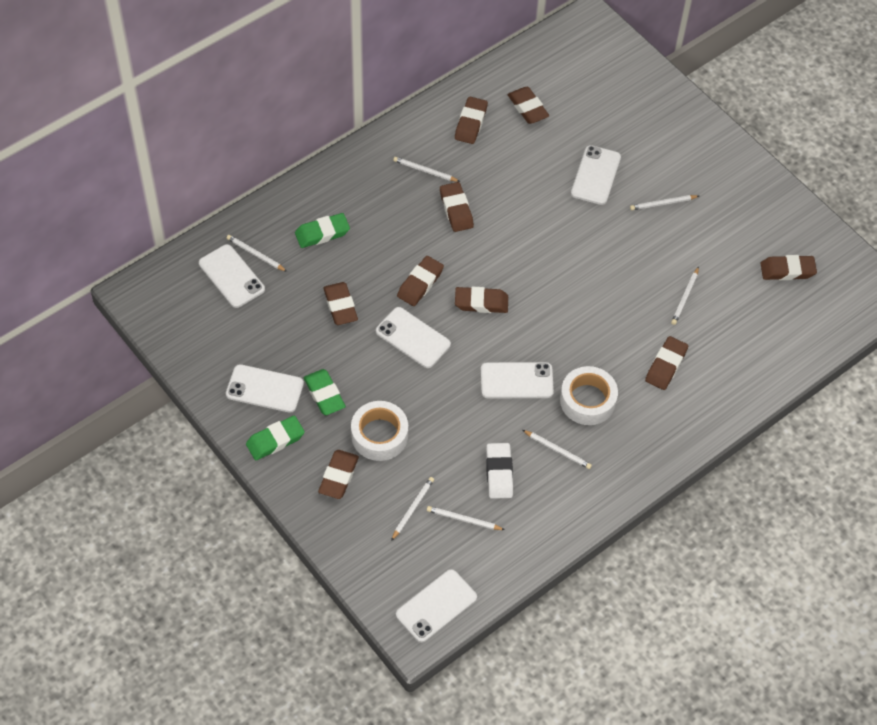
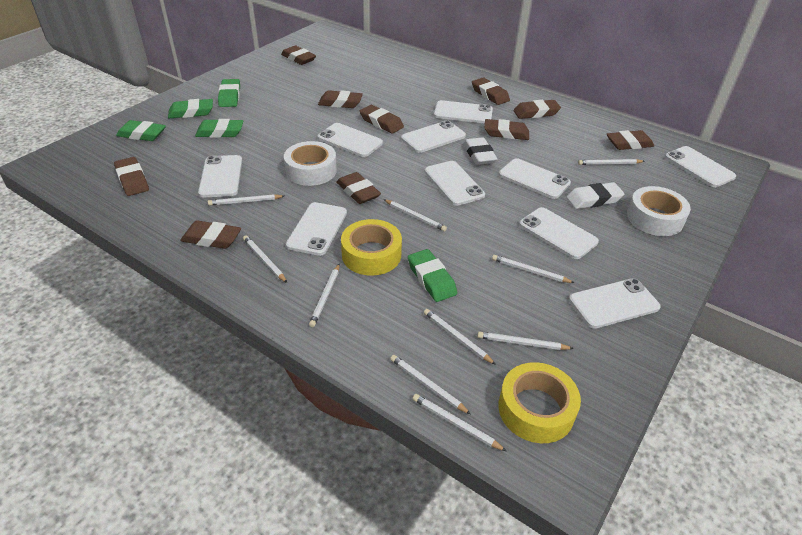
brown eraser: 9 -> 10
green eraser: 3 -> 5
white eraser: 1 -> 2
white pencil: 7 -> 10
white phone: 6 -> 10
yellow tape: 0 -> 2

